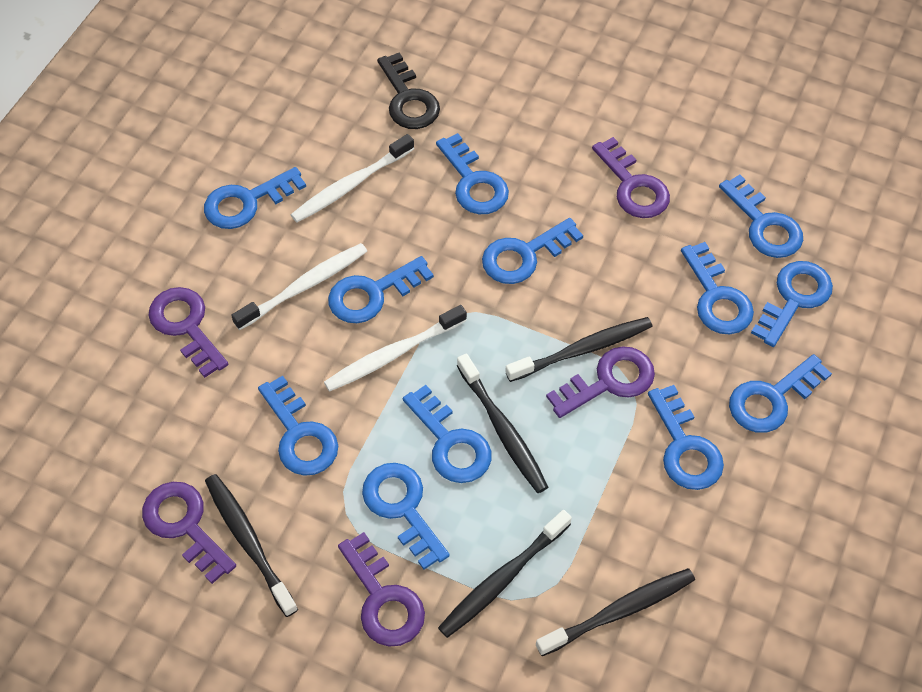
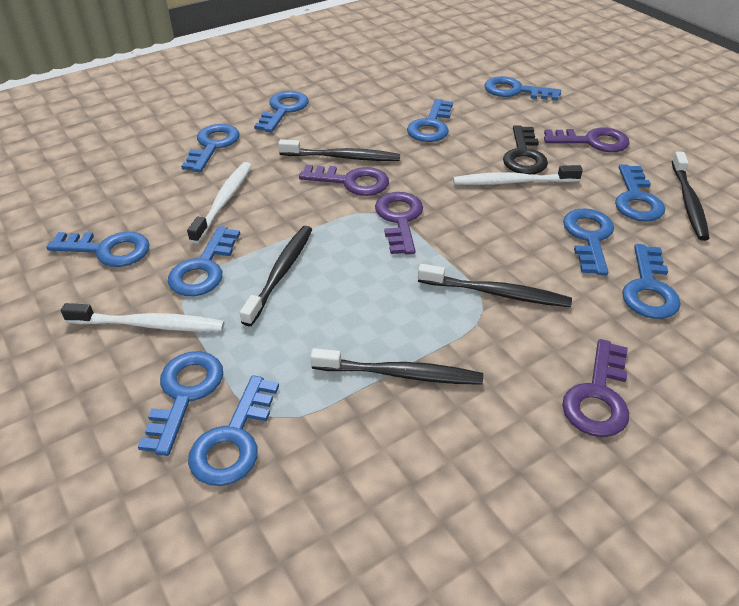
blue key: 12 -> 11
purple key: 5 -> 4

